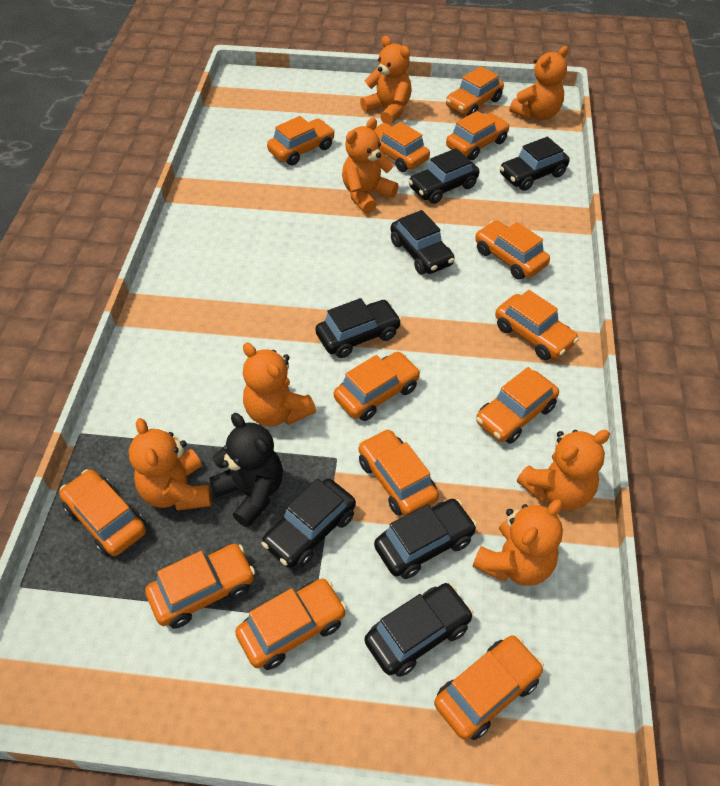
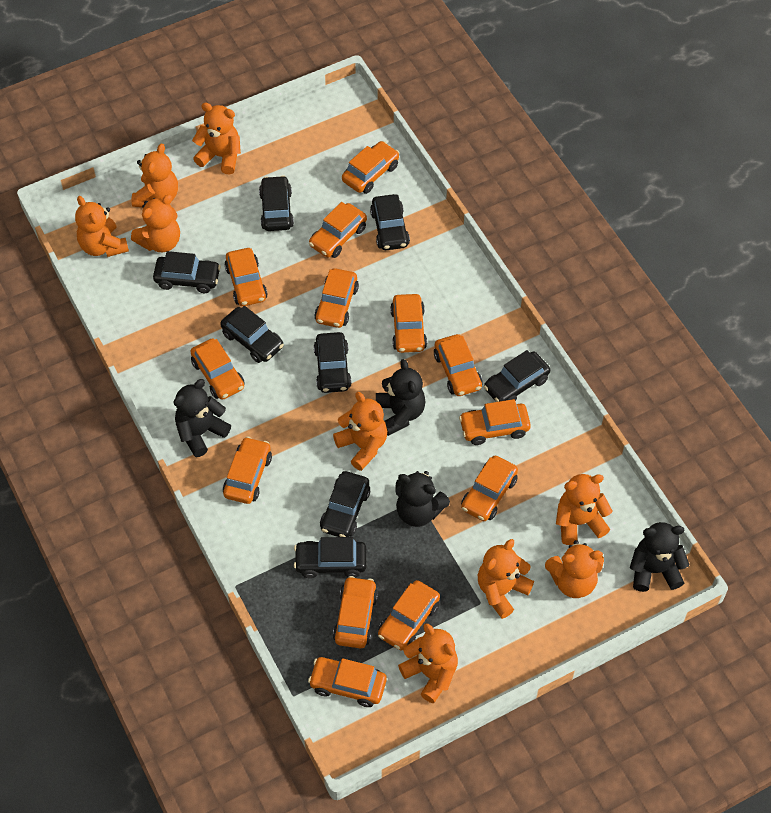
black car: 7 -> 8
black teddy bear: 1 -> 4
orange teddy bear: 7 -> 9

